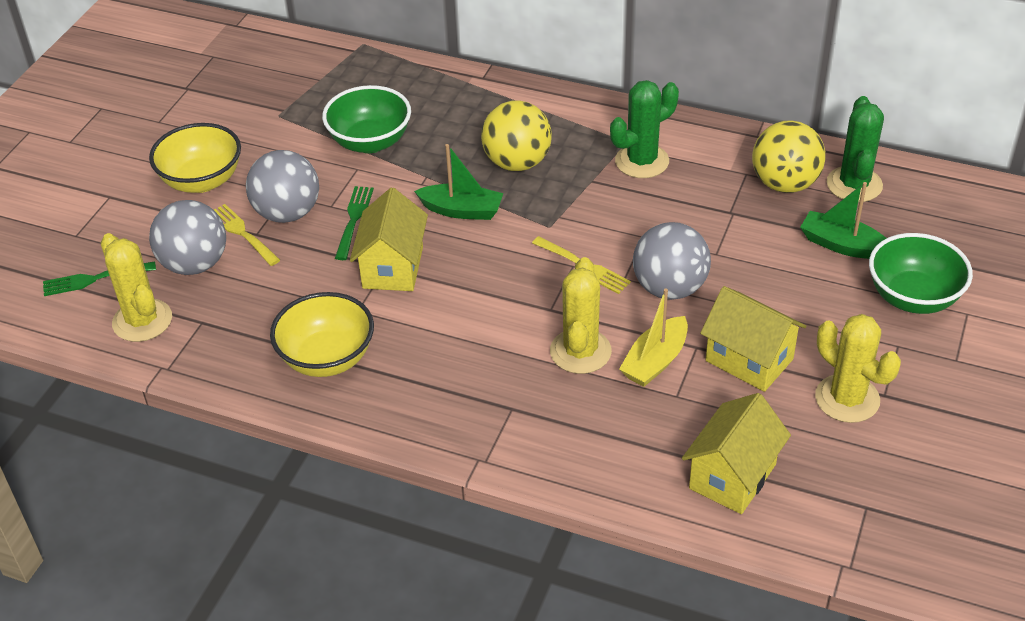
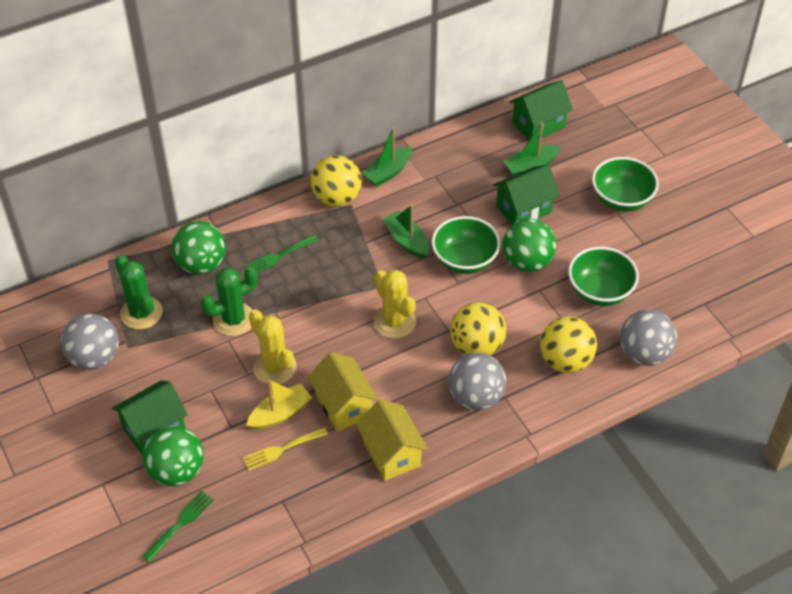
green ball: 0 -> 3
green boat: 2 -> 3
green bowl: 2 -> 3
green house: 0 -> 3
yellow ball: 2 -> 3
yellow bowl: 2 -> 0
yellow cactus: 3 -> 2
yellow fork: 2 -> 1
yellow house: 3 -> 2

